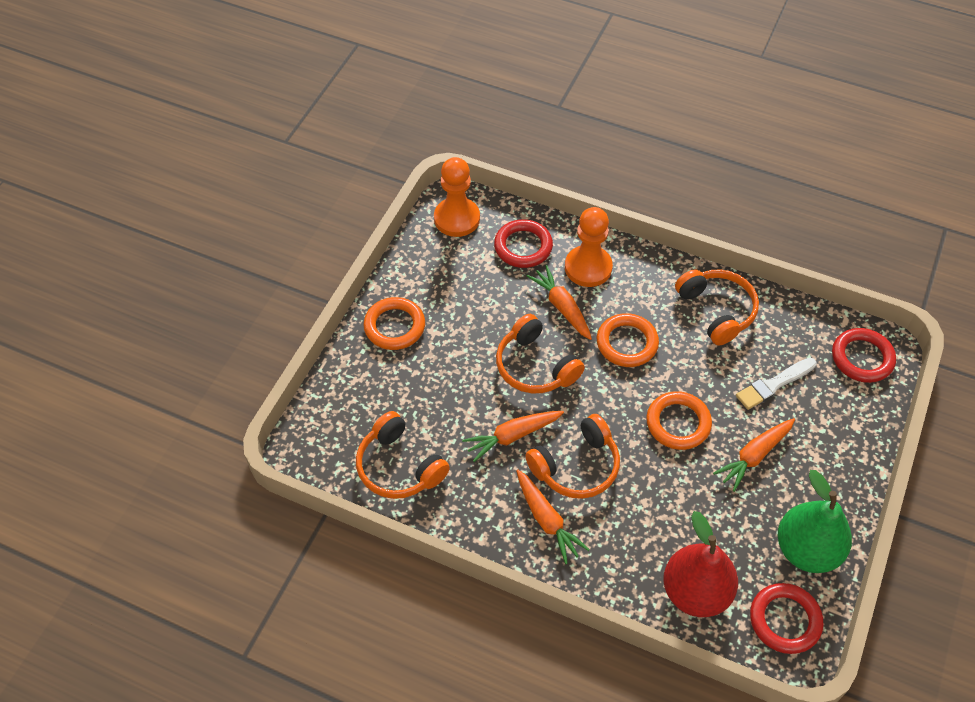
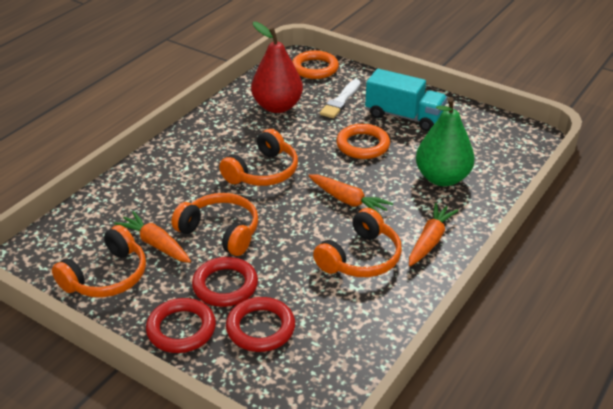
orange carrot: 4 -> 3
orange pawn: 2 -> 0
orange ring: 3 -> 2
turquoise truck: 0 -> 1

